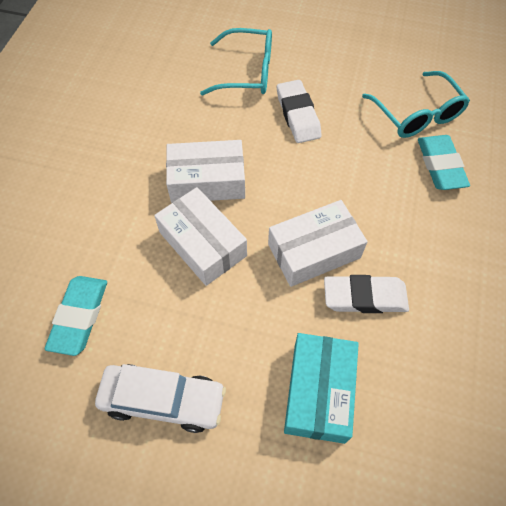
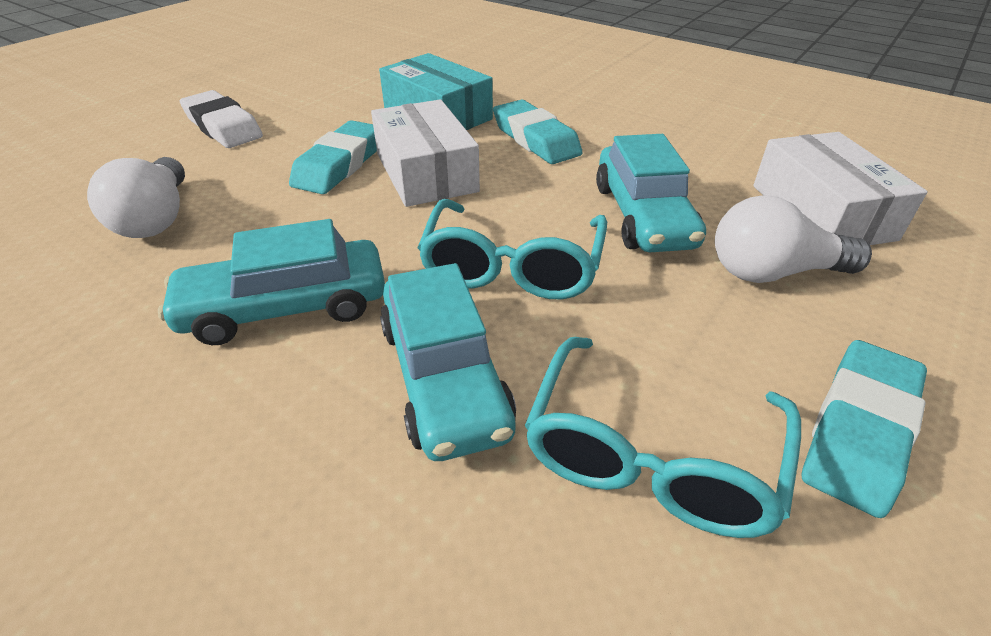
turquoise car: 0 -> 3
turquoise eraser: 2 -> 3
white box: 3 -> 2
white car: 1 -> 0
white eraser: 2 -> 1
white light bulb: 0 -> 2

